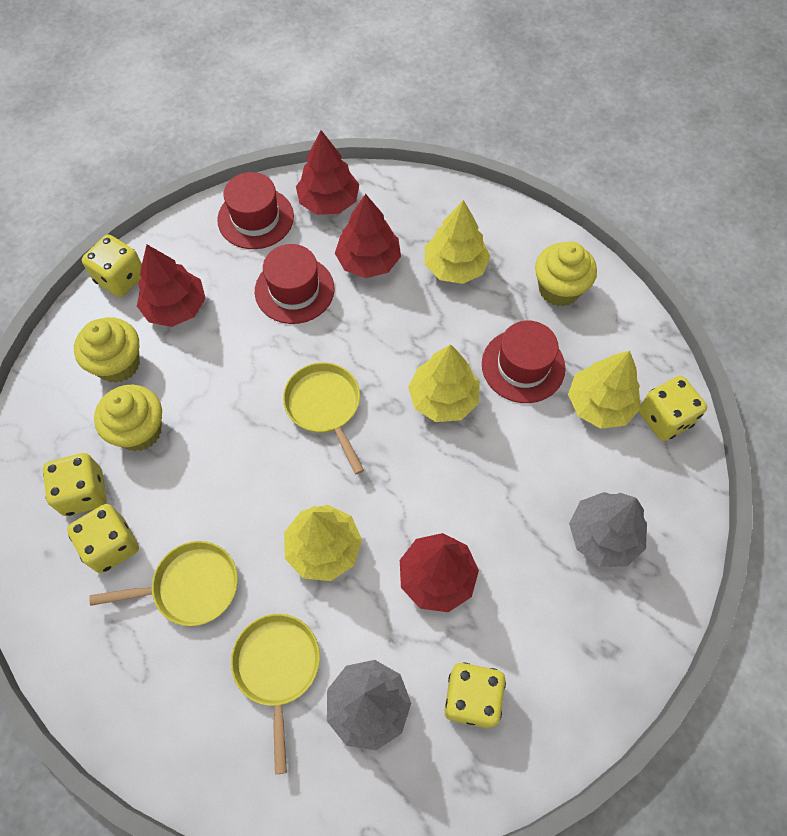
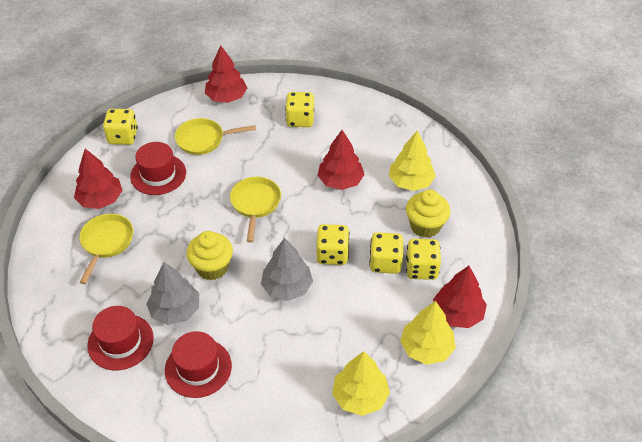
yellow cupcake: 3 -> 2
yellow tree: 4 -> 3

